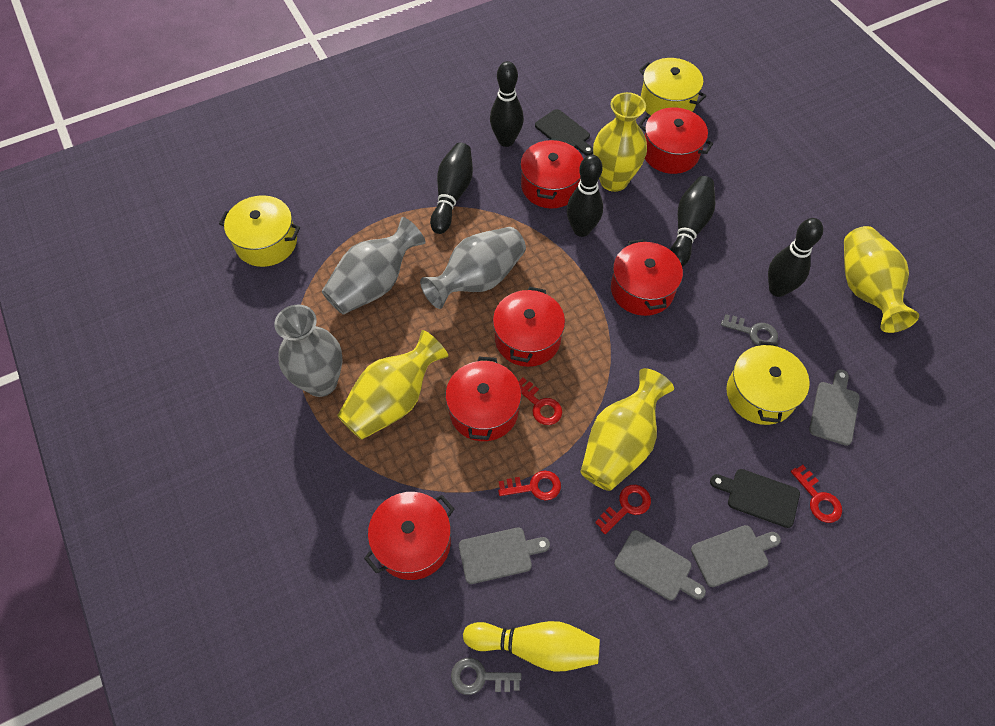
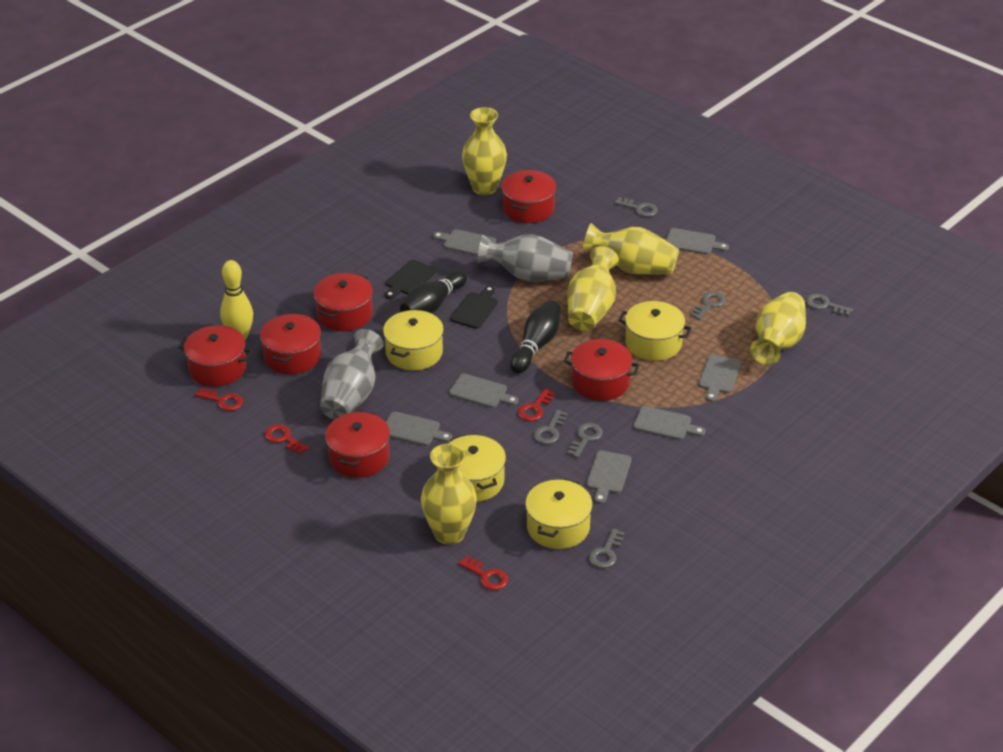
black bowling pin: 5 -> 2
grey cutting board: 4 -> 7
grey key: 2 -> 6
grey vase: 3 -> 2
yellow pot: 3 -> 4
yellow vase: 4 -> 5

